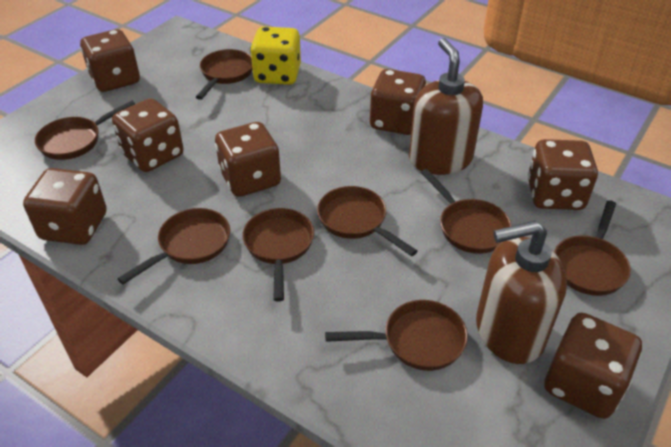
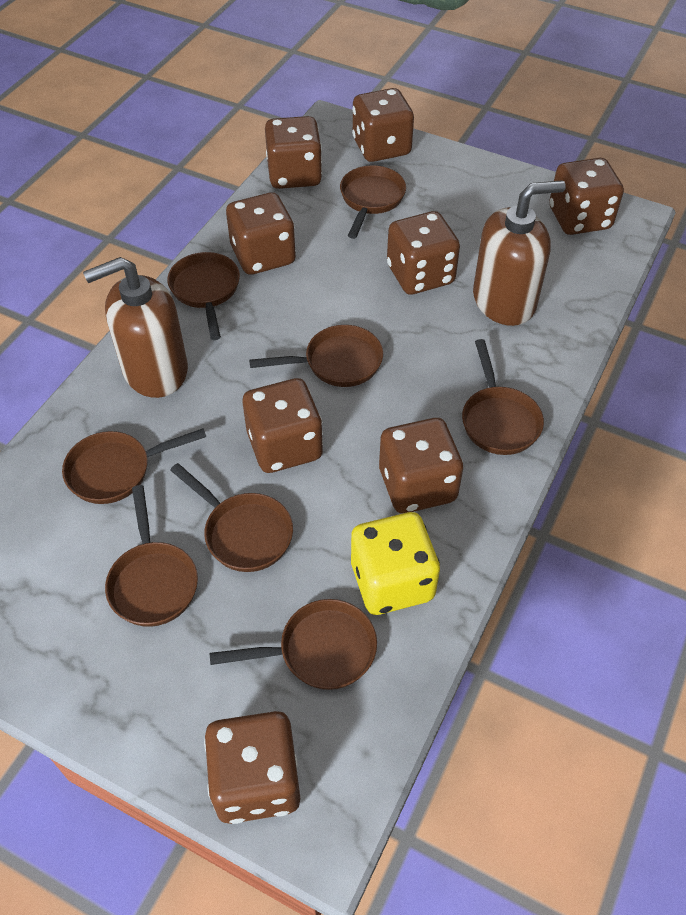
brown dice: 7 -> 8

